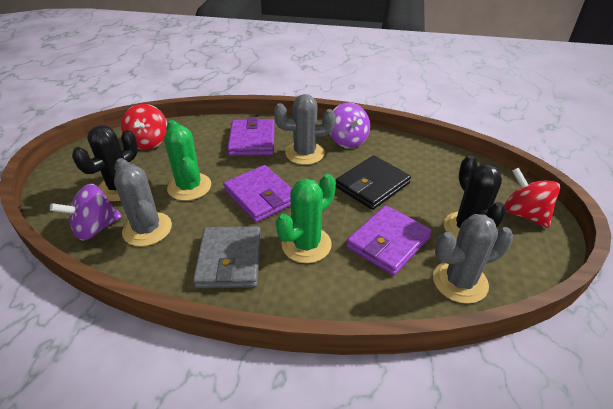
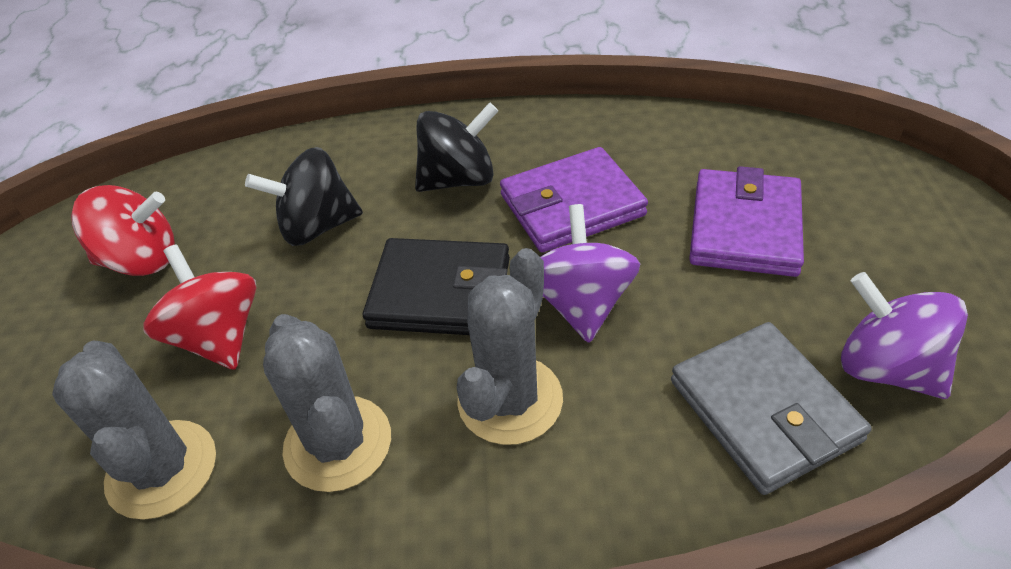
black cactus: 2 -> 0
black spinning top: 0 -> 2
green cactus: 2 -> 0
purple wallet: 3 -> 2

